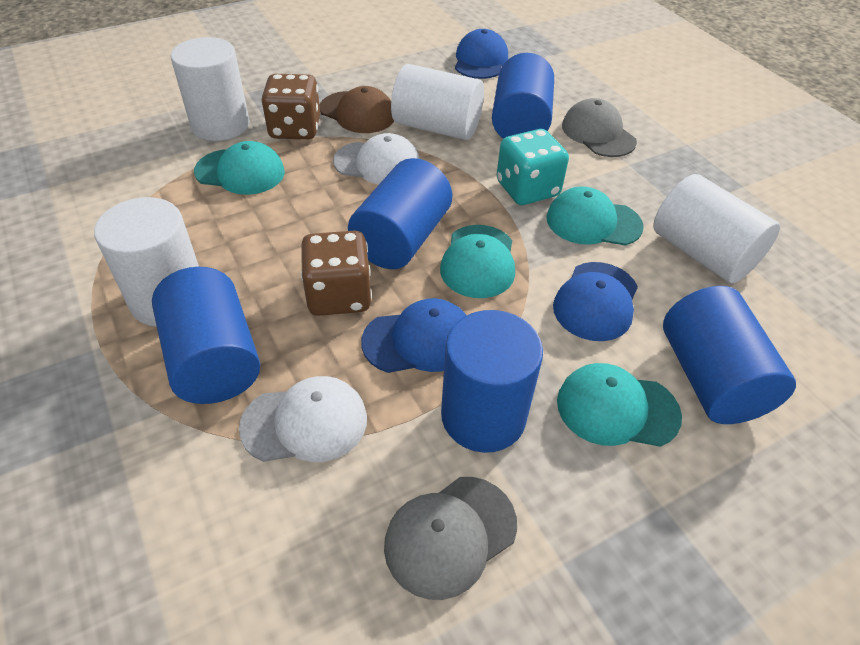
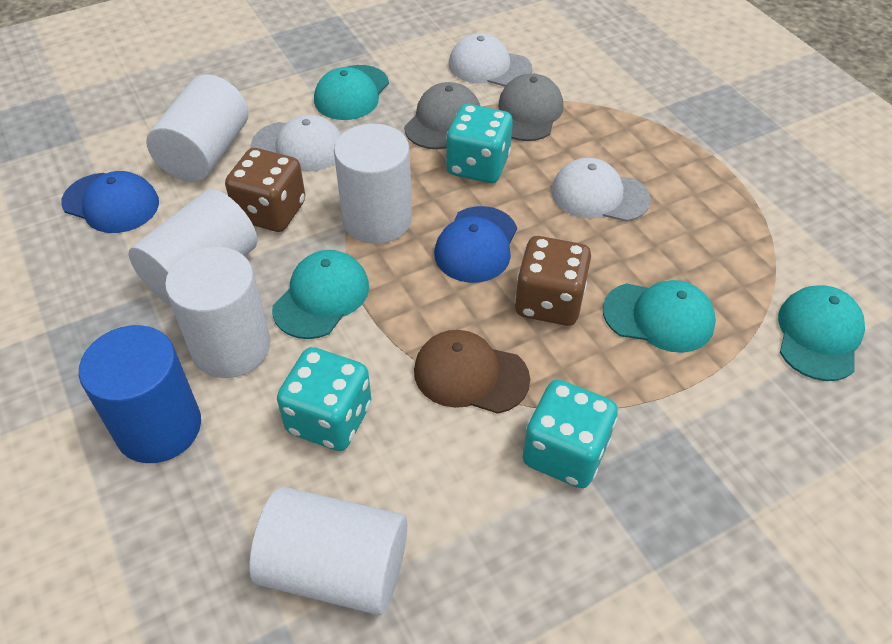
blue cap: 3 -> 2
blue cylinder: 5 -> 1
turquoise dice: 1 -> 3
white cap: 2 -> 3
white cylinder: 4 -> 5

